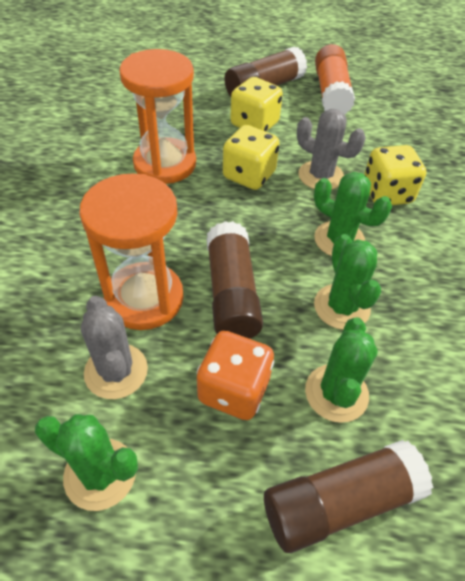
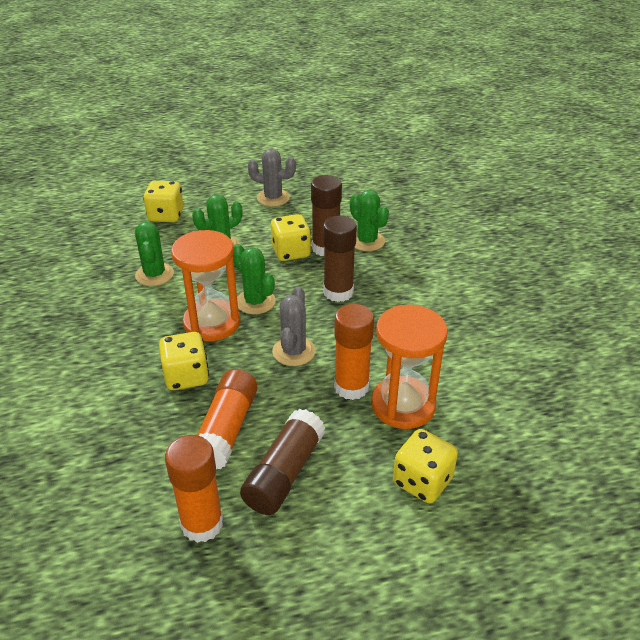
orange dice: 1 -> 0
orange glue stick: 1 -> 3
yellow dice: 3 -> 4

